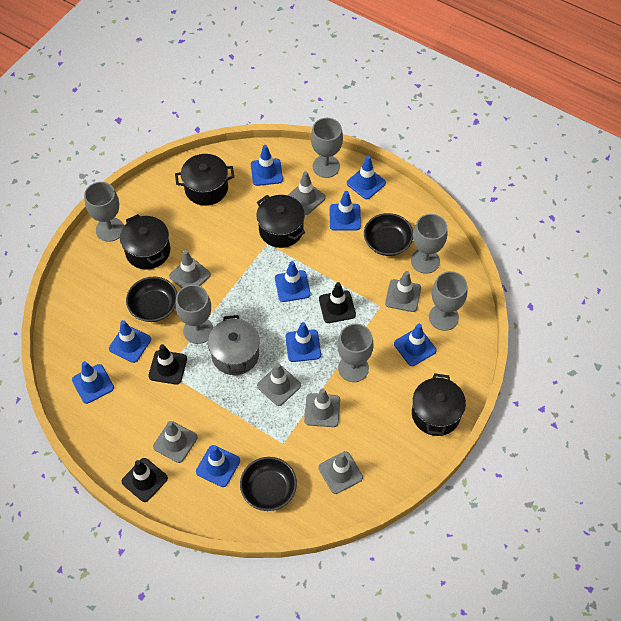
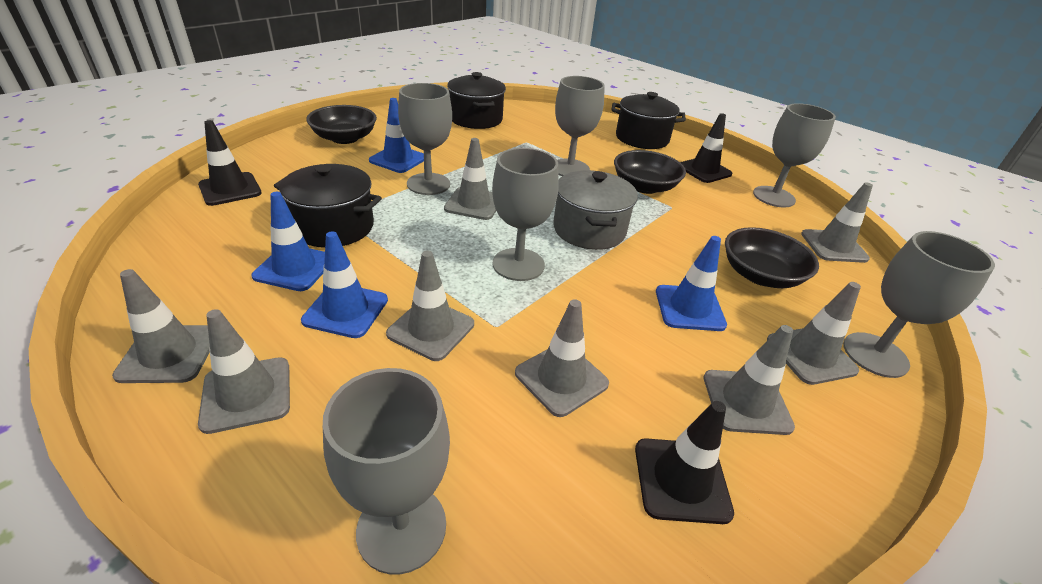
black pot: 4 -> 3
blue traffic cone: 9 -> 4
grey traffic cone: 7 -> 8

